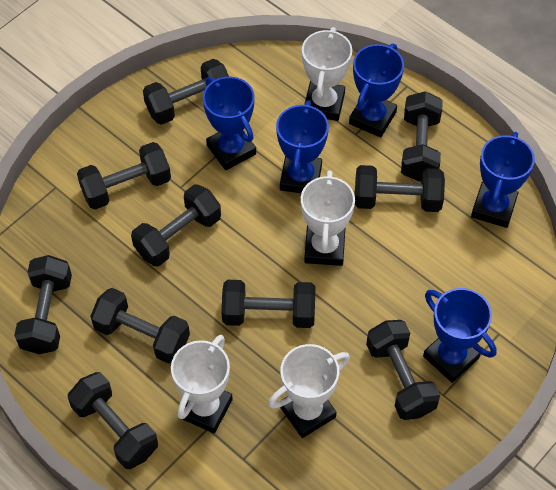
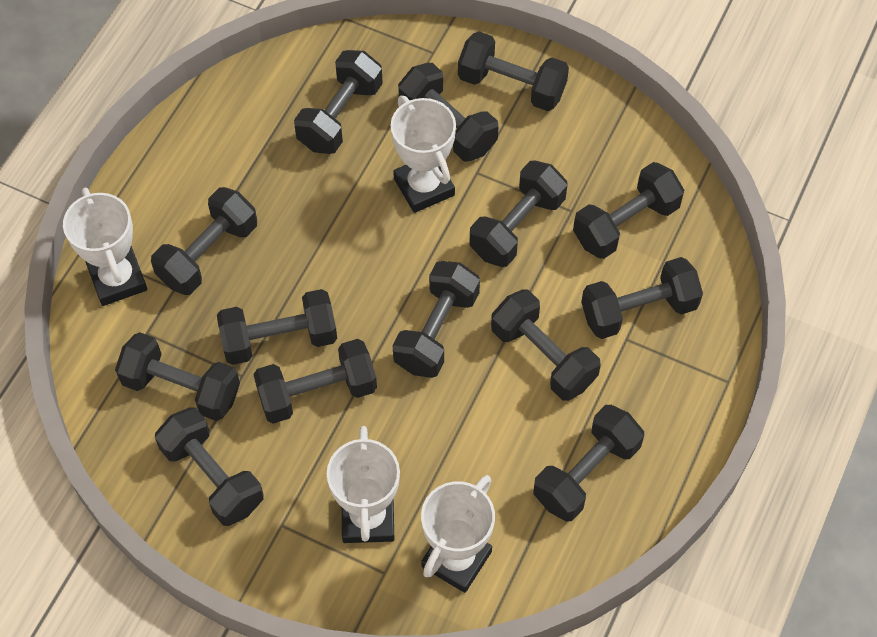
black dumbbell: 10 -> 14
blue trophy: 5 -> 0

